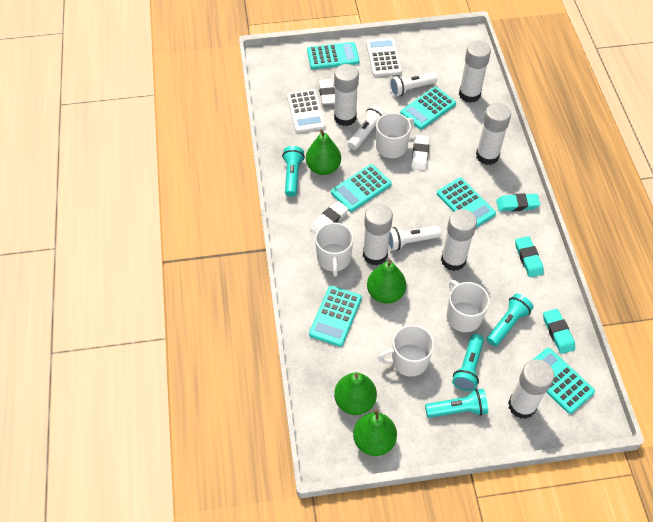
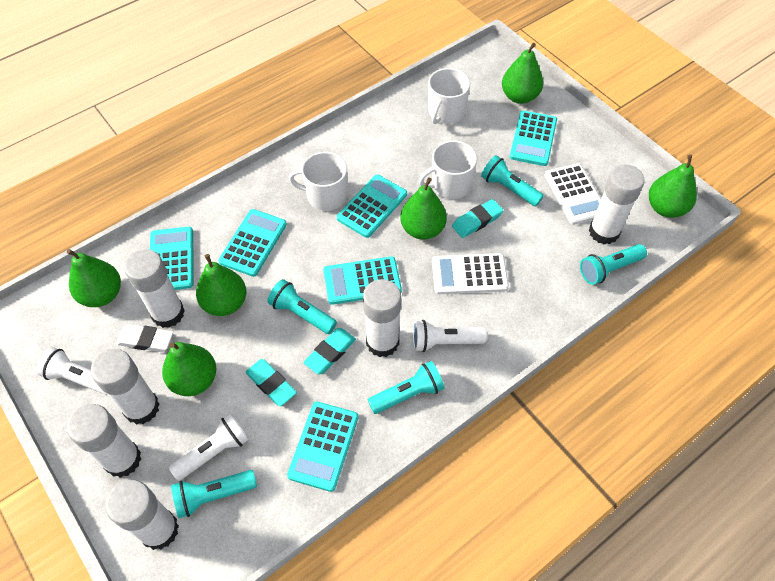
green pear: 4 -> 6
turquoise flashlight: 4 -> 5
white eraser: 3 -> 1
white mug: 4 -> 3

